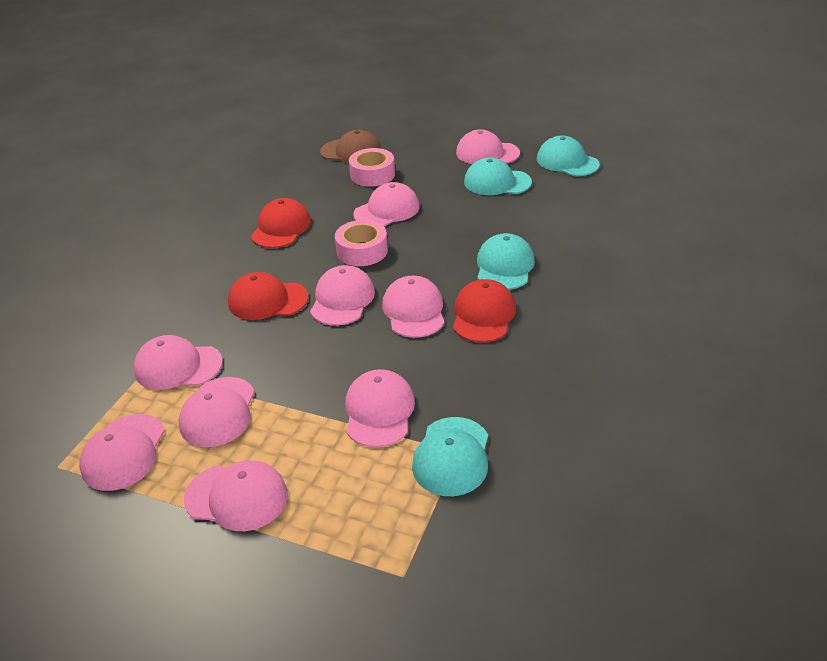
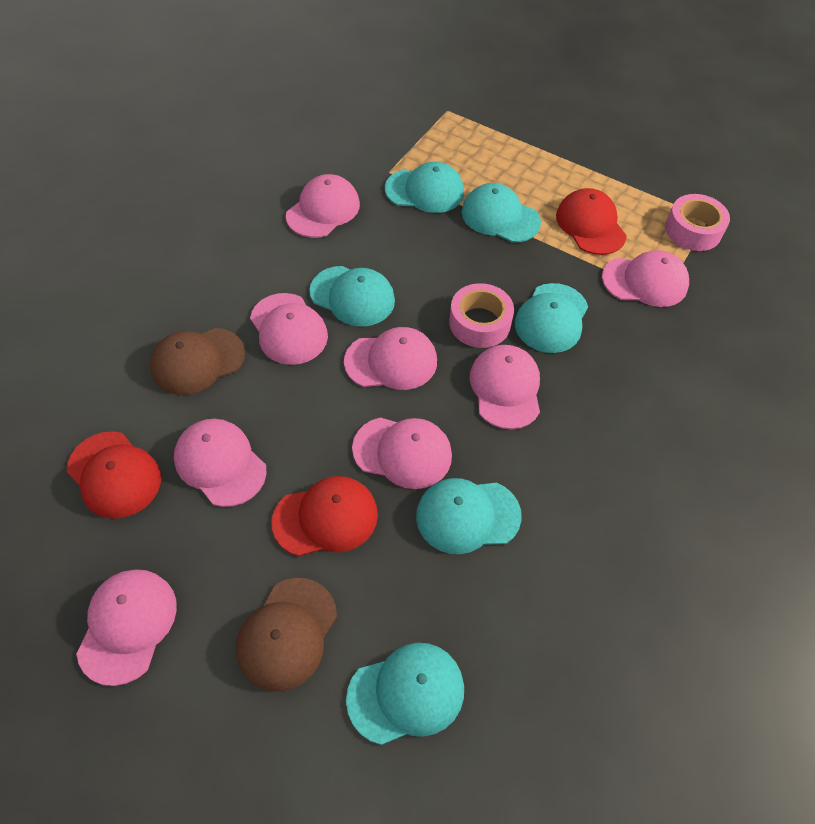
brown cap: 1 -> 2
pink cap: 9 -> 8
turquoise cap: 4 -> 6

